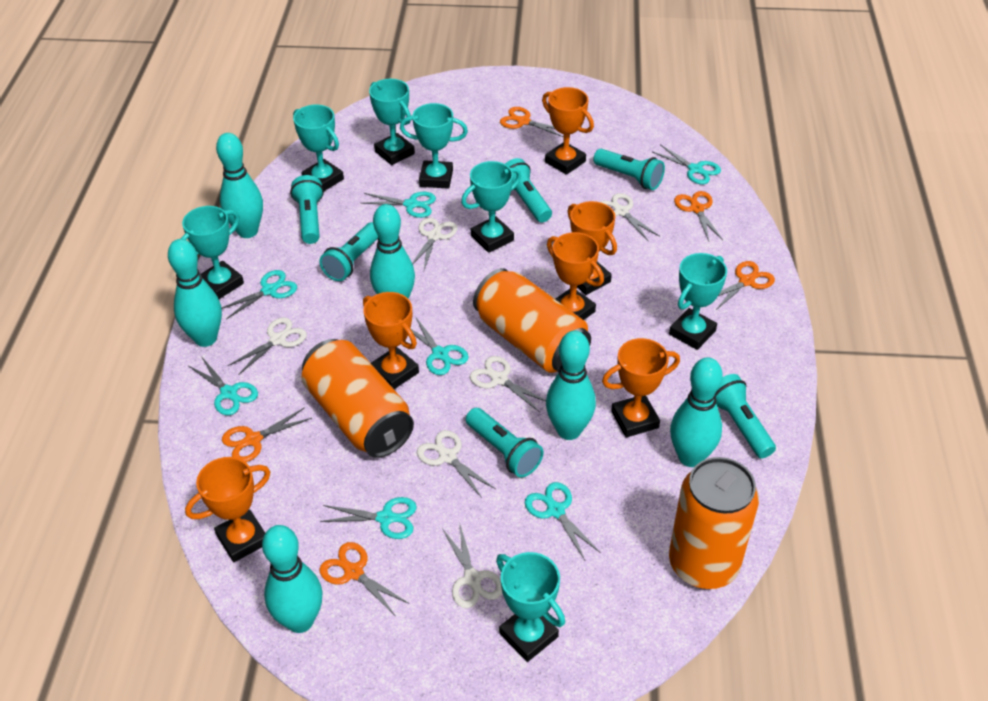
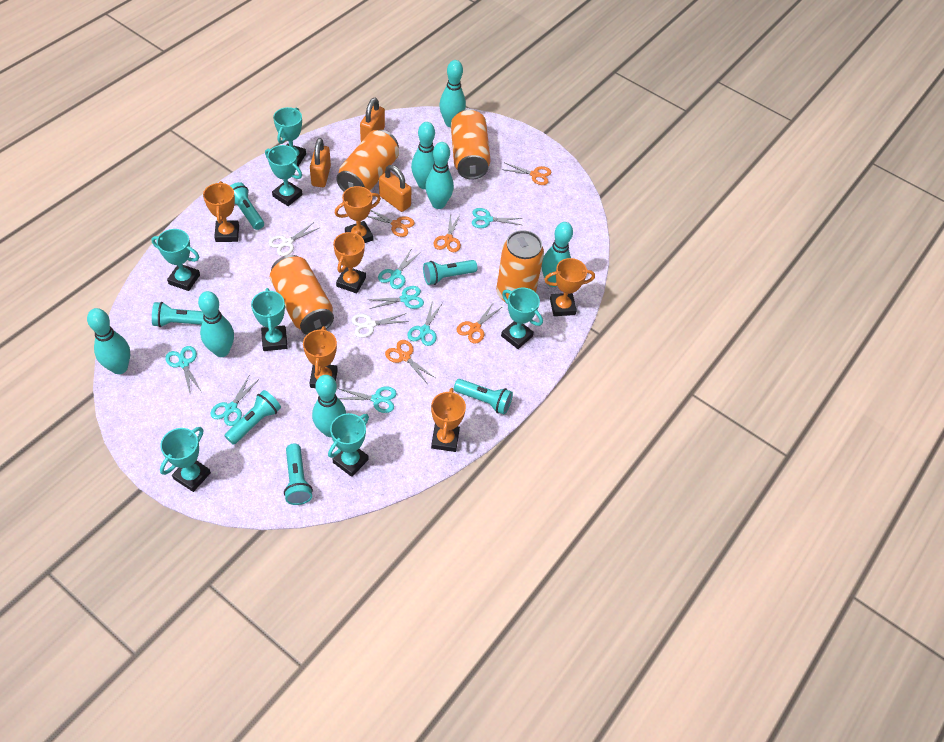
orange can: 3 -> 4
orange padlock: 0 -> 3
turquoise bowling pin: 6 -> 7
white scissors: 6 -> 2

